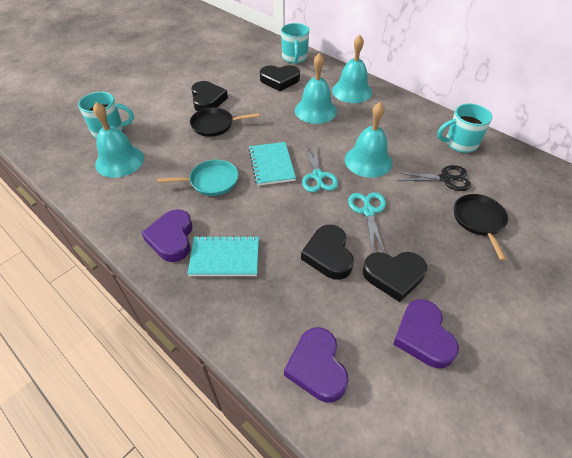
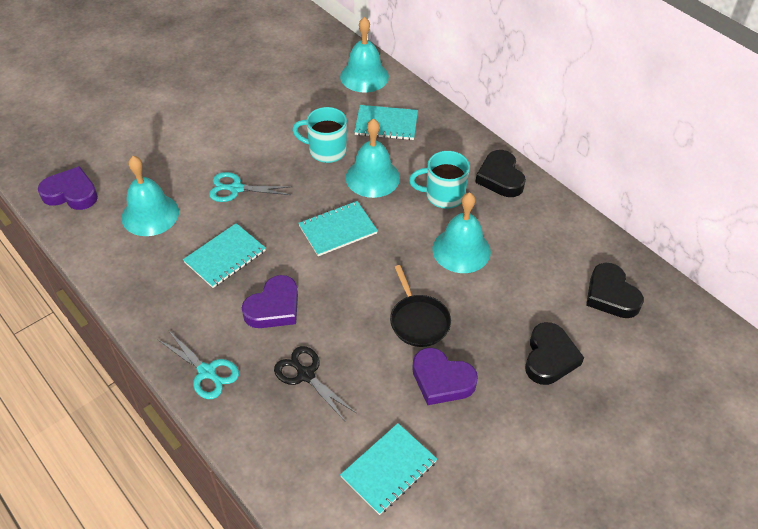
black heart: 4 -> 3
black pan: 2 -> 1
turquoise mug: 3 -> 2
turquoise notebook: 2 -> 4
turquoise pan: 1 -> 0

